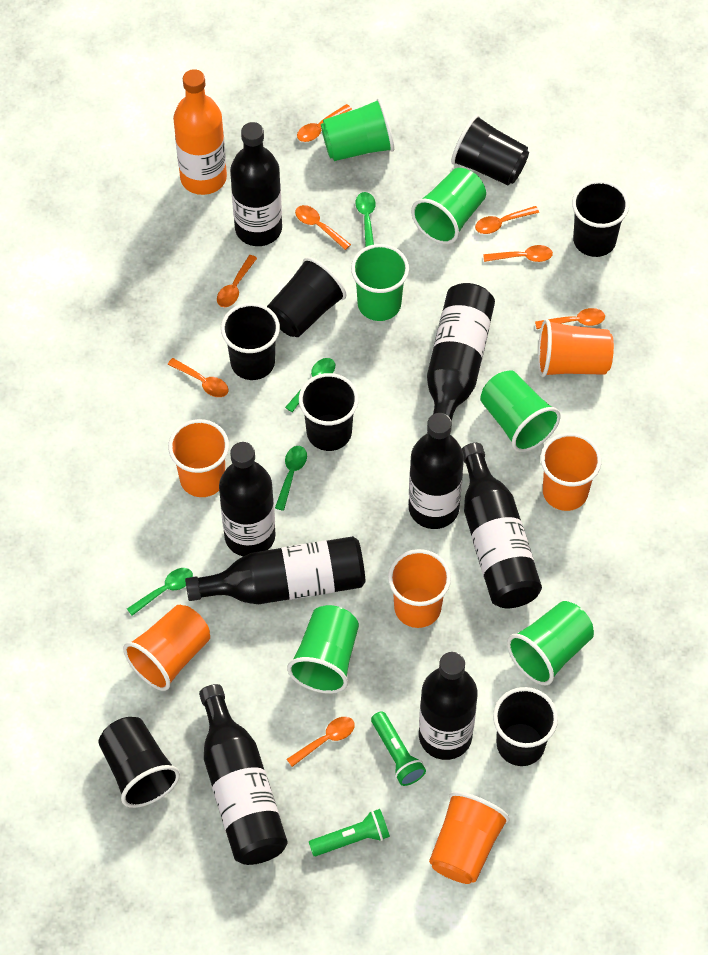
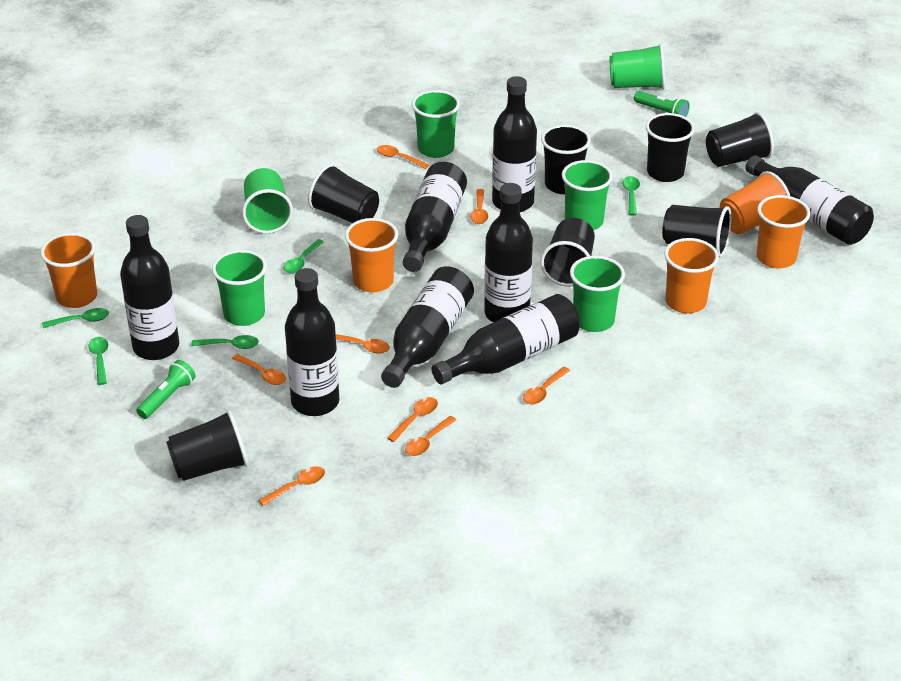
green spoon: 4 -> 5
orange bottle: 1 -> 0
orange cup: 6 -> 5

